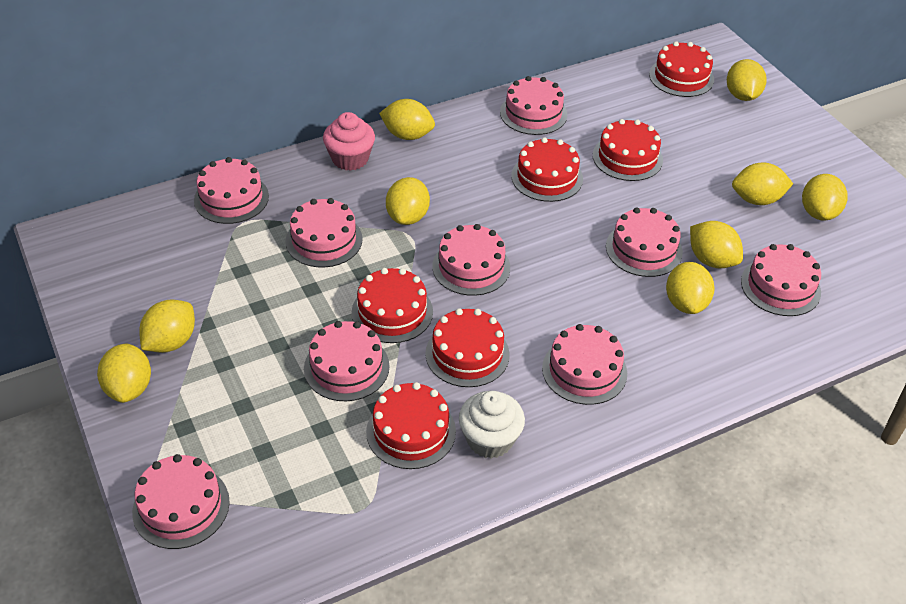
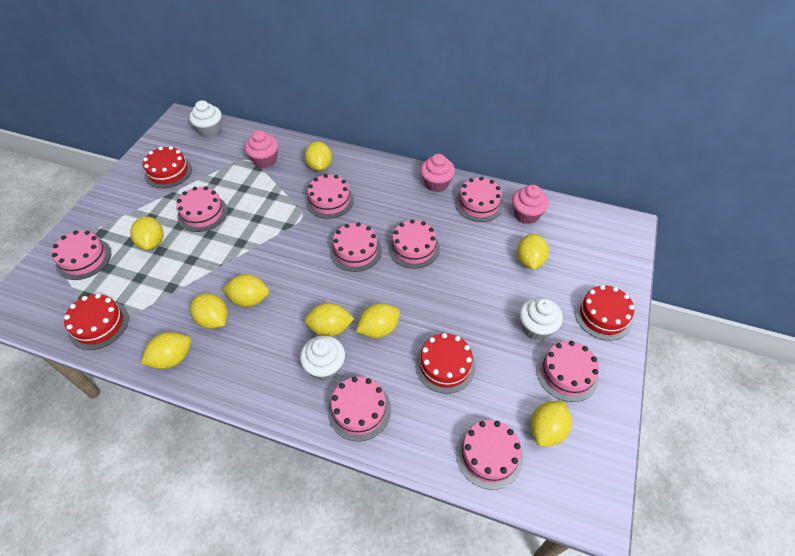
pink cupcake: 1 -> 3
red cake: 6 -> 4
white cupcake: 1 -> 3

